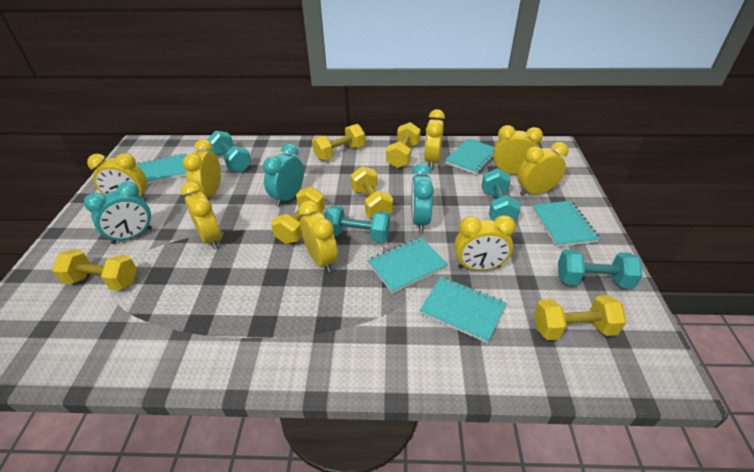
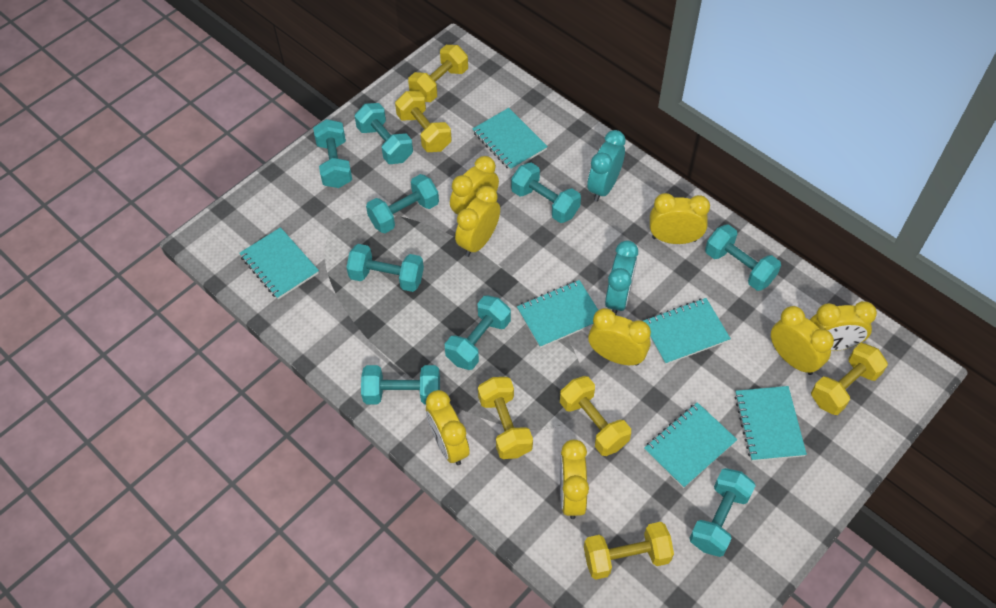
turquoise clock: 3 -> 2
turquoise dumbbell: 4 -> 9
turquoise notebook: 5 -> 6

